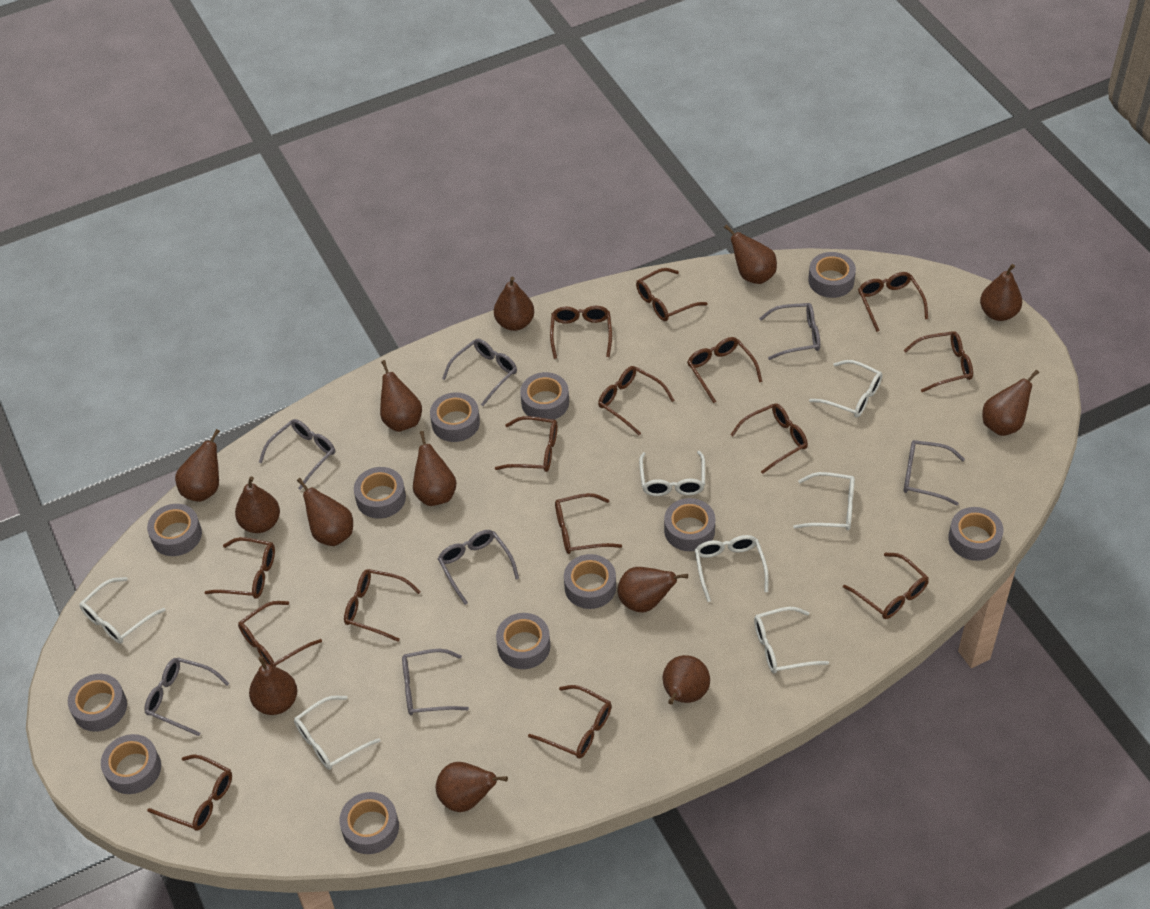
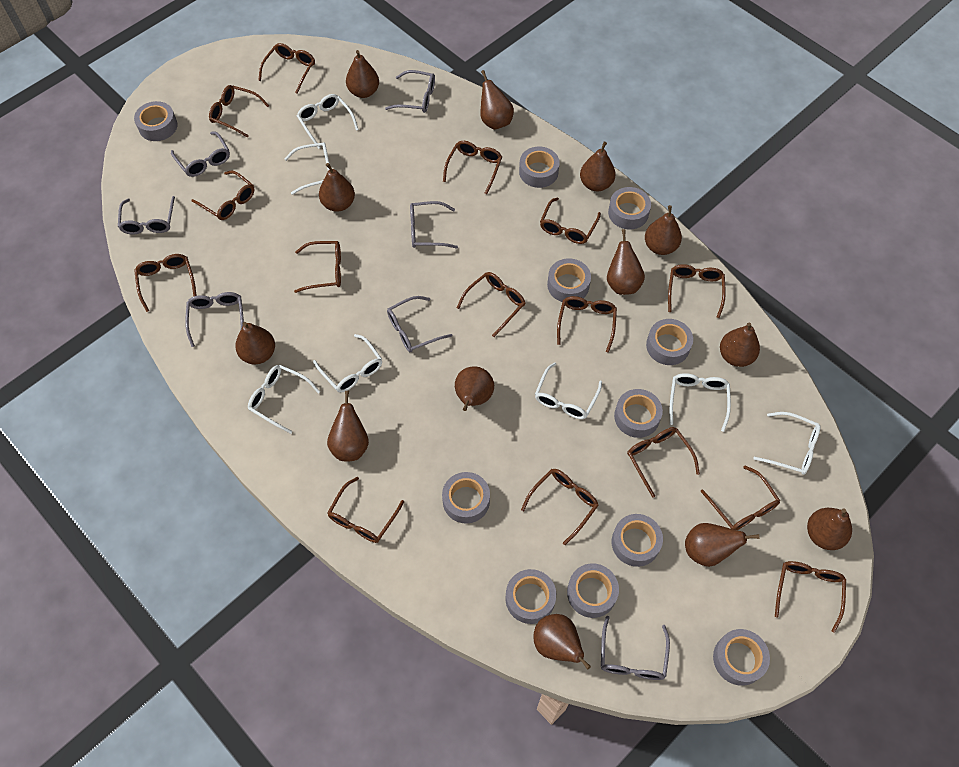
grey tape: 12 -> 11

